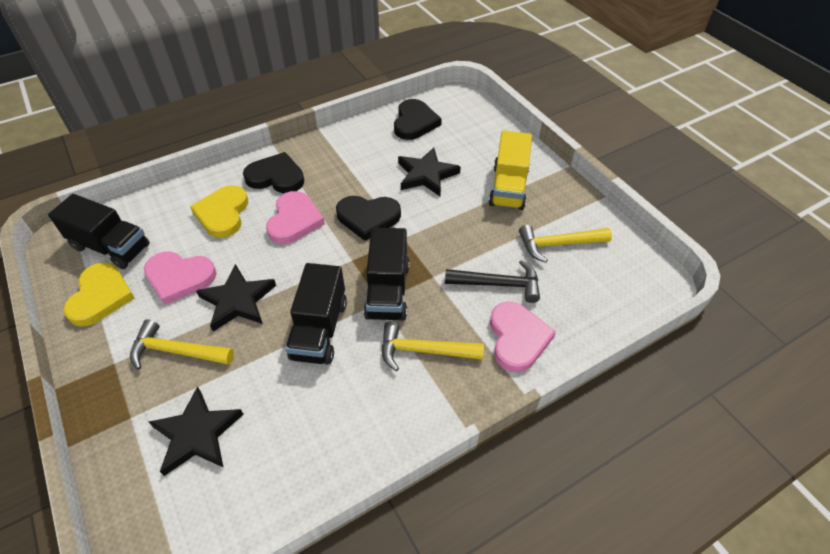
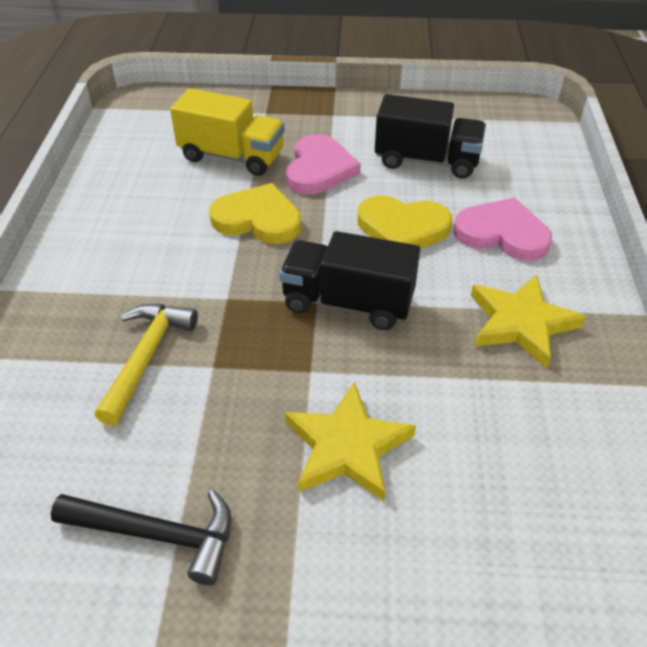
black heart: 3 -> 0
black star: 3 -> 0
black truck: 3 -> 2
pink heart: 3 -> 2
yellow hammer: 3 -> 1
yellow star: 0 -> 2

